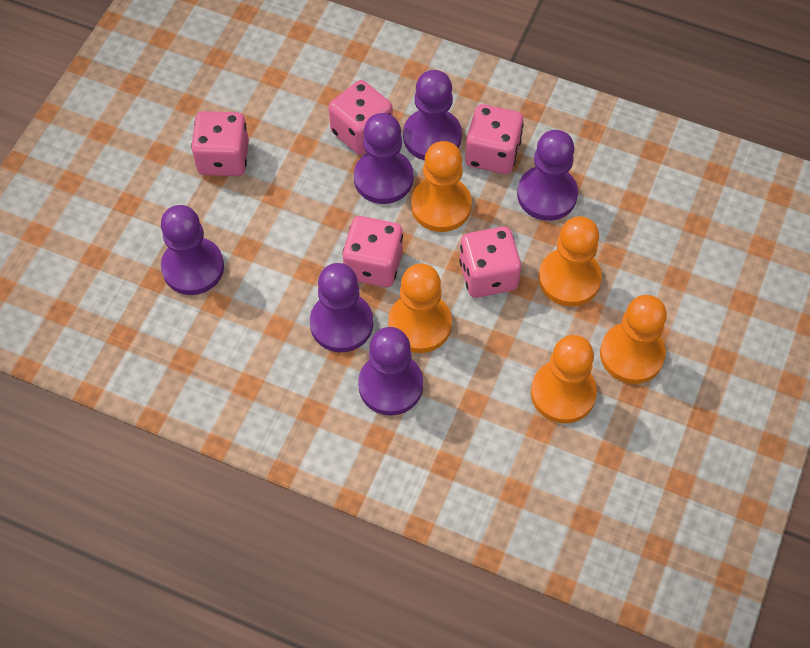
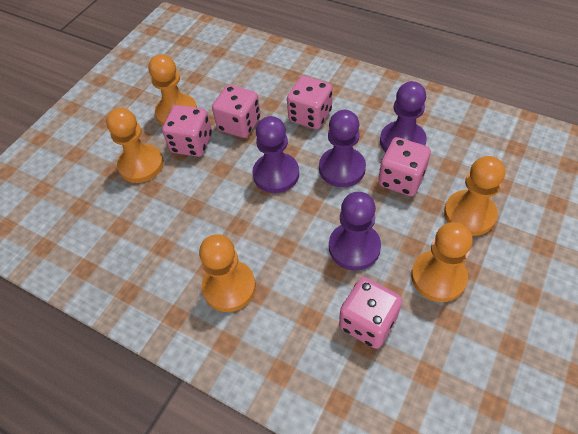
purple pawn: 6 -> 4

